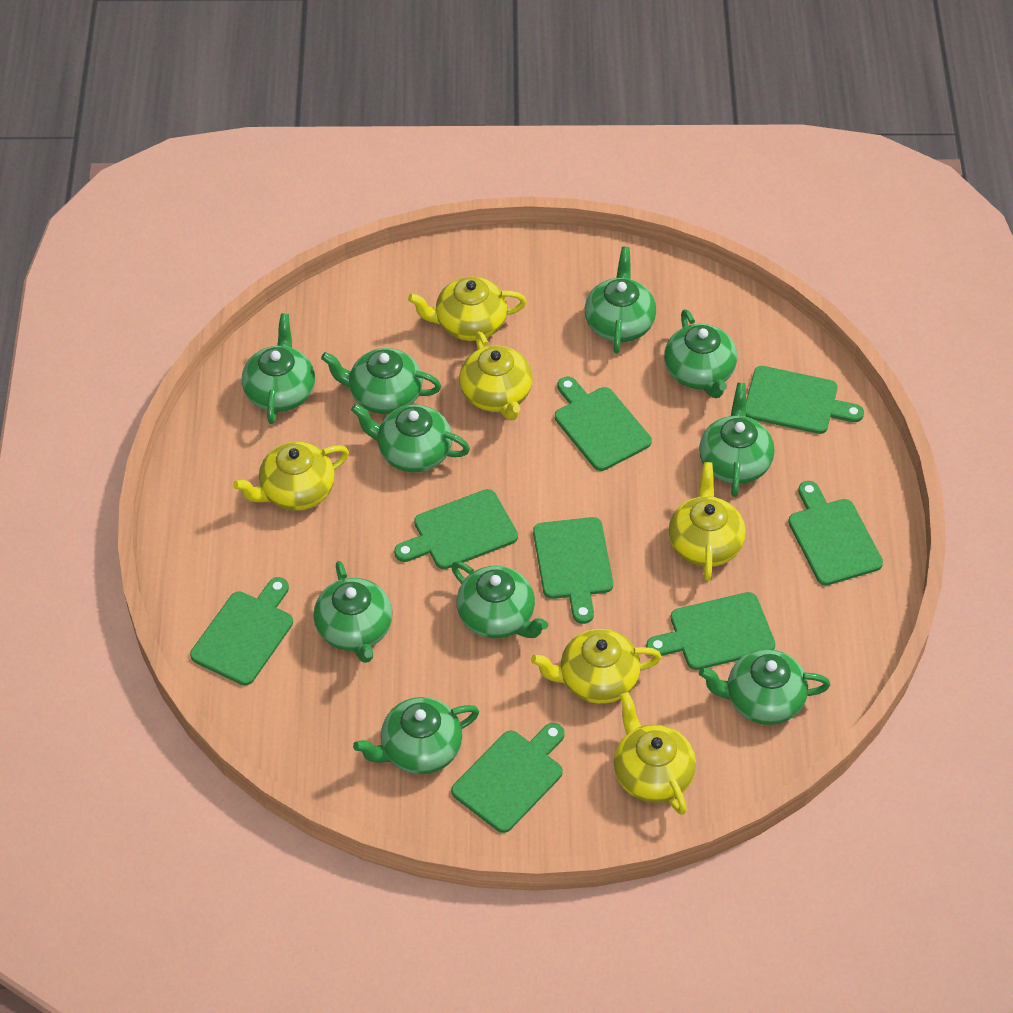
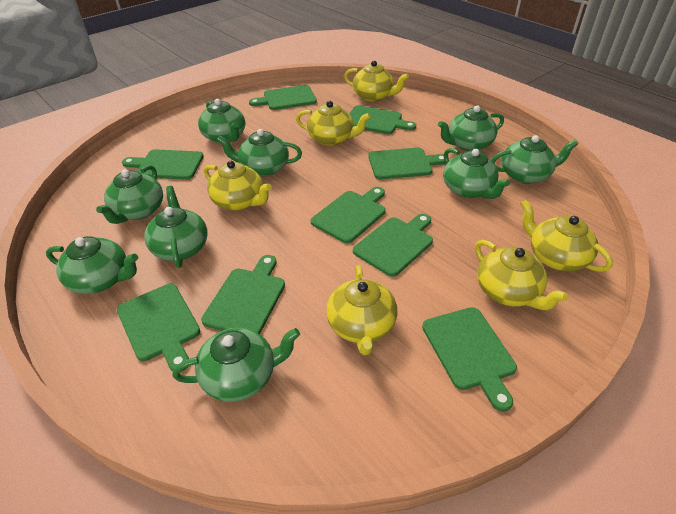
green cutting board: 8 -> 9
green teapot: 10 -> 9

